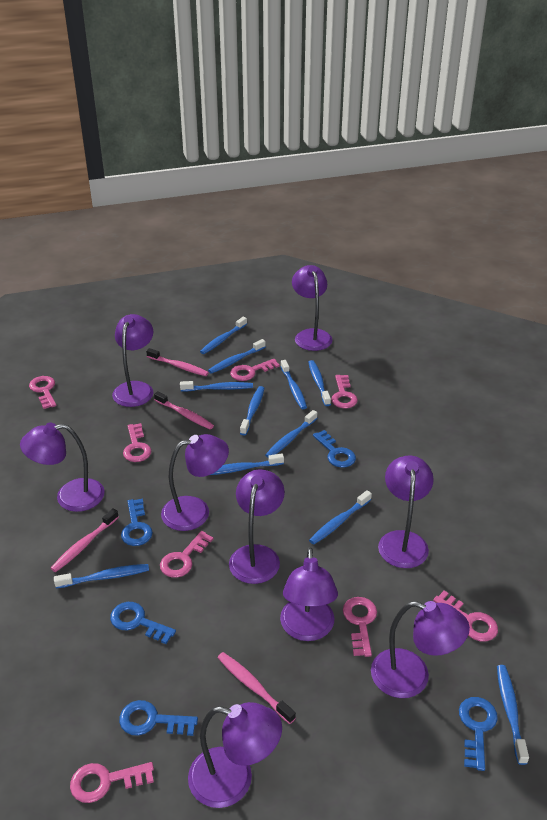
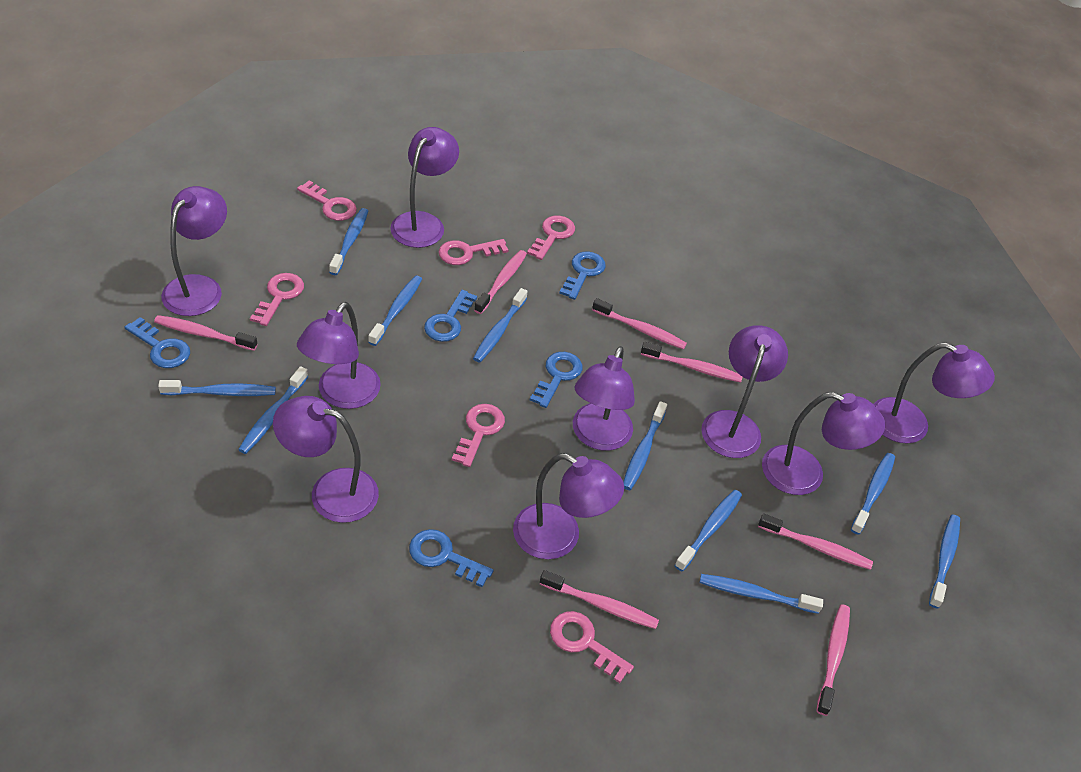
blue toothbrush: 11 -> 10
pink key: 8 -> 6
pink toothbrush: 4 -> 7

